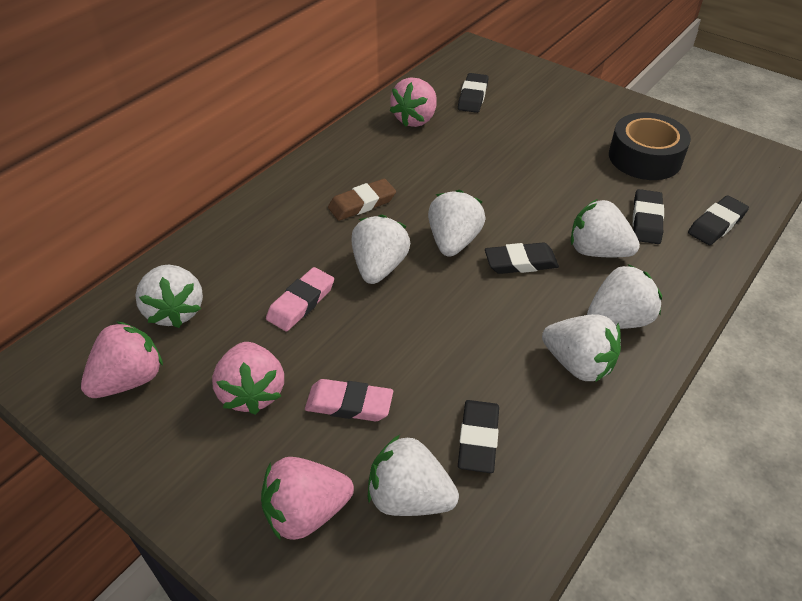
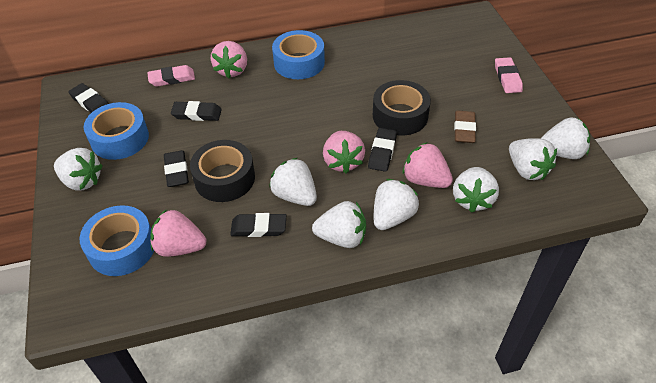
black tape: 1 -> 2
blue tape: 0 -> 3

